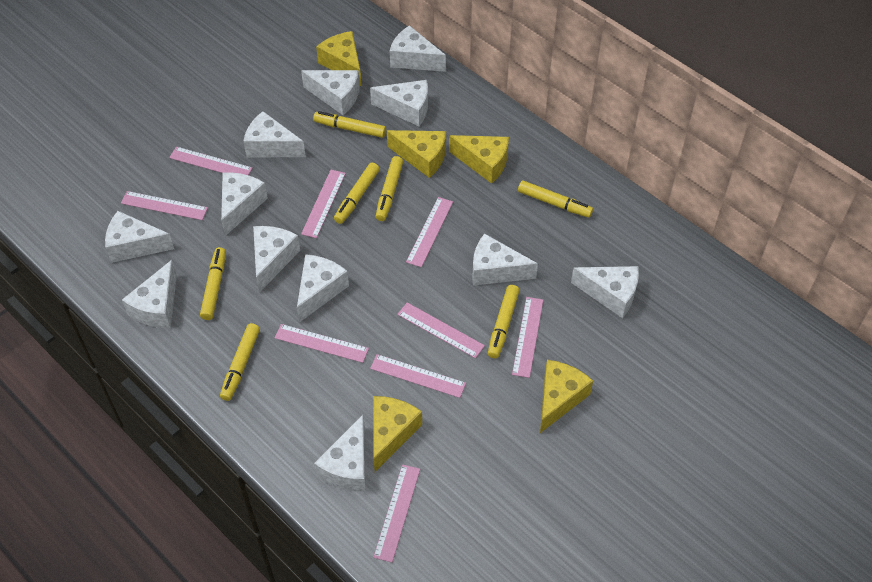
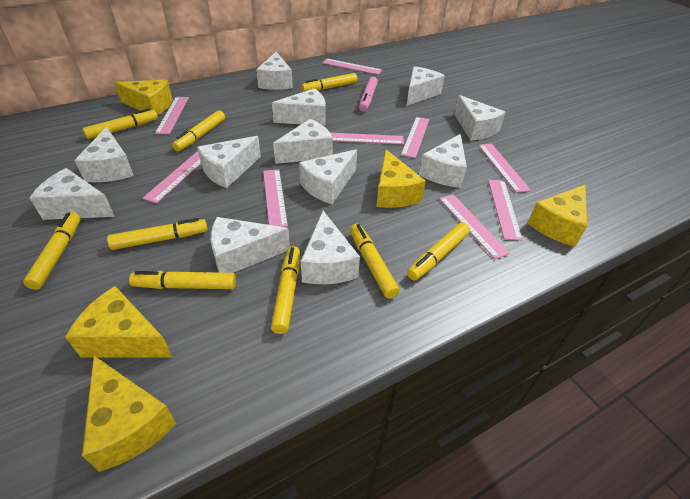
pink marker: 0 -> 1
yellow marker: 7 -> 9

